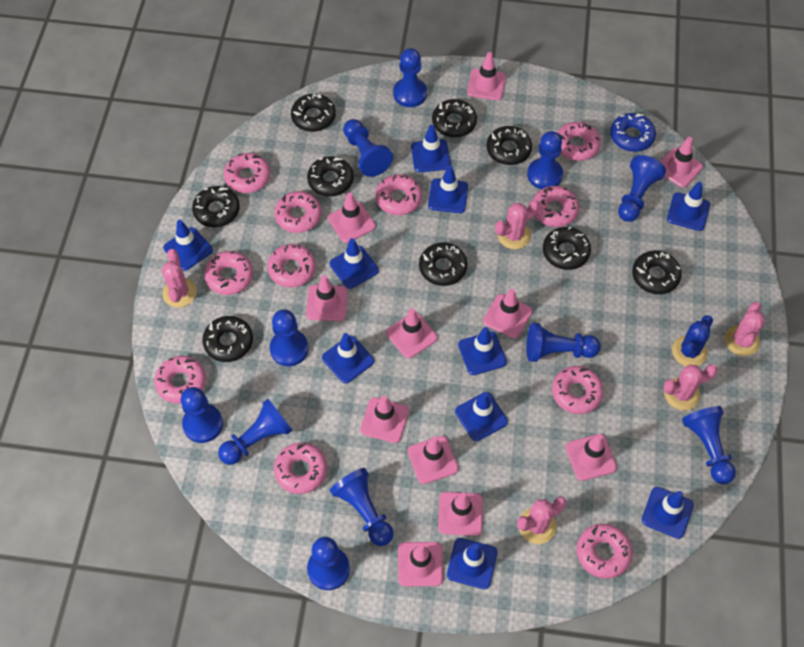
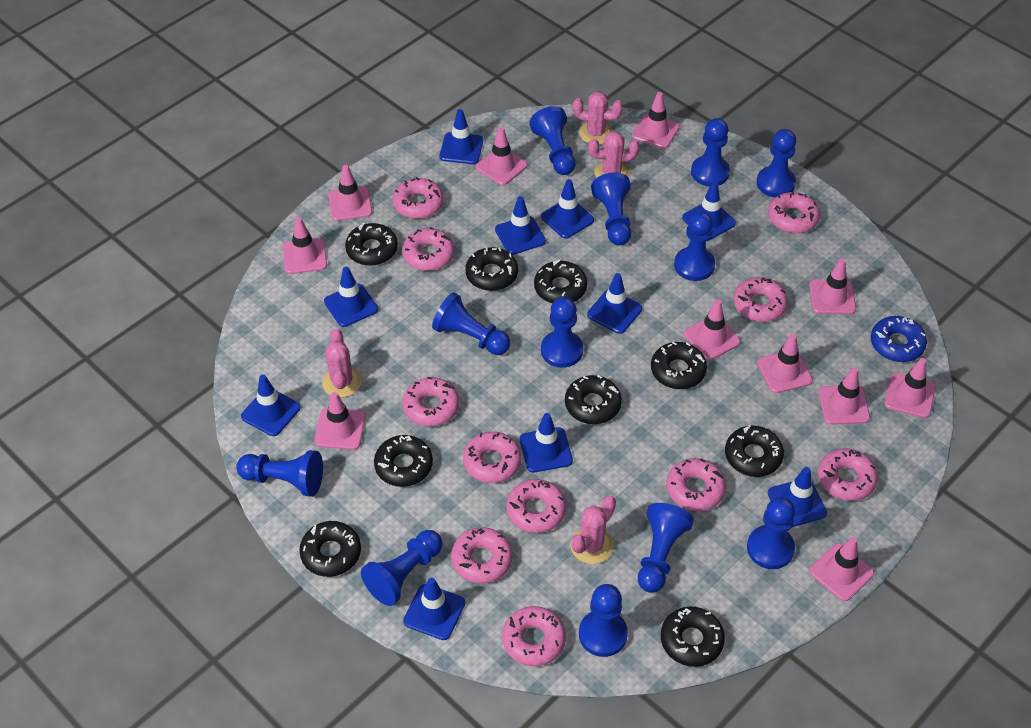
blue cactus: 1 -> 0
blue pawn: 11 -> 12
pink cactus: 5 -> 4

